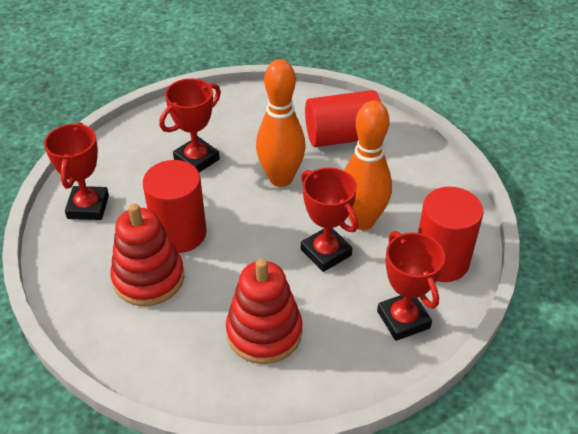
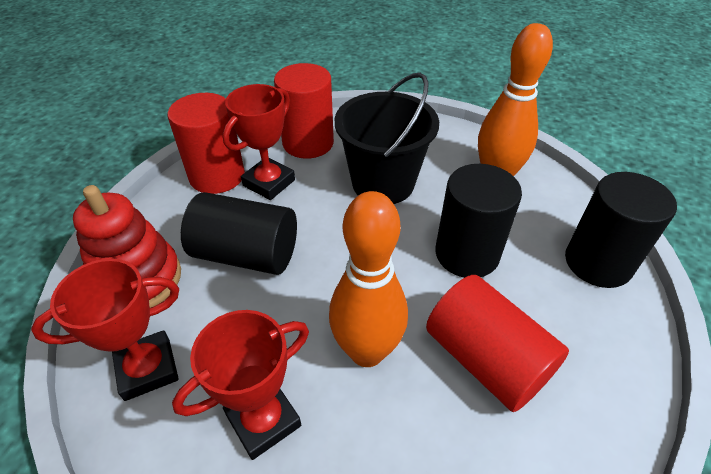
black bucket: 0 -> 1
black cylinder: 0 -> 3
red stacking toy: 2 -> 1
red trophy: 4 -> 3

